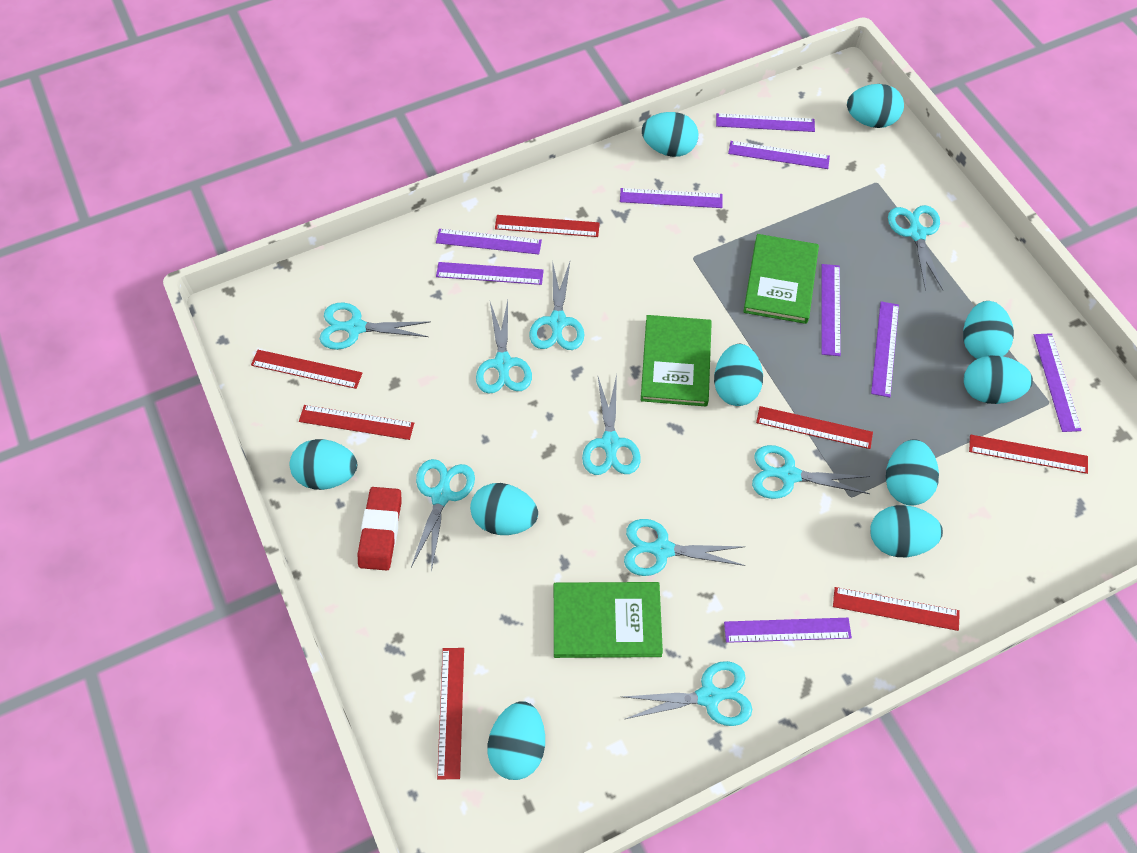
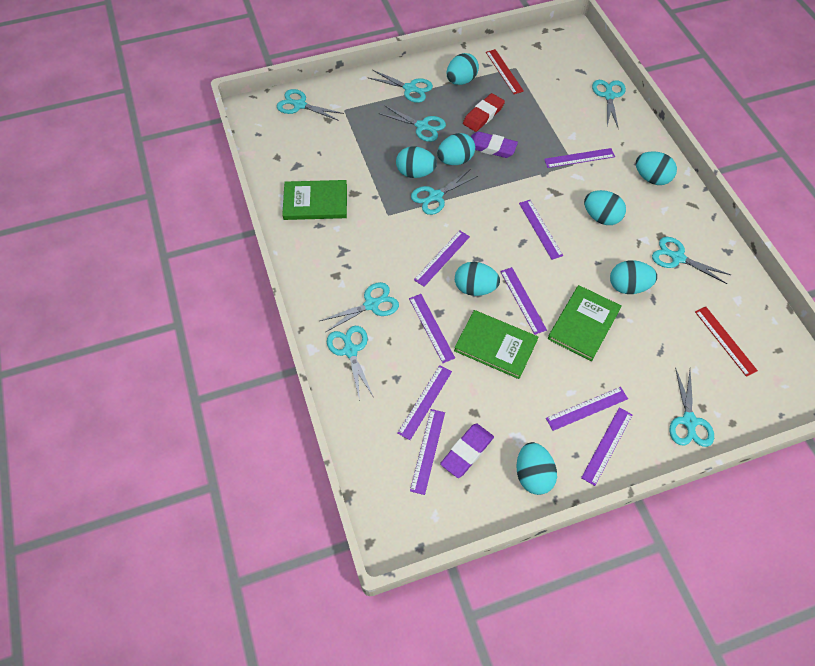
purple eraser: 0 -> 2
red ruler: 7 -> 2
turquoise egg: 10 -> 8

